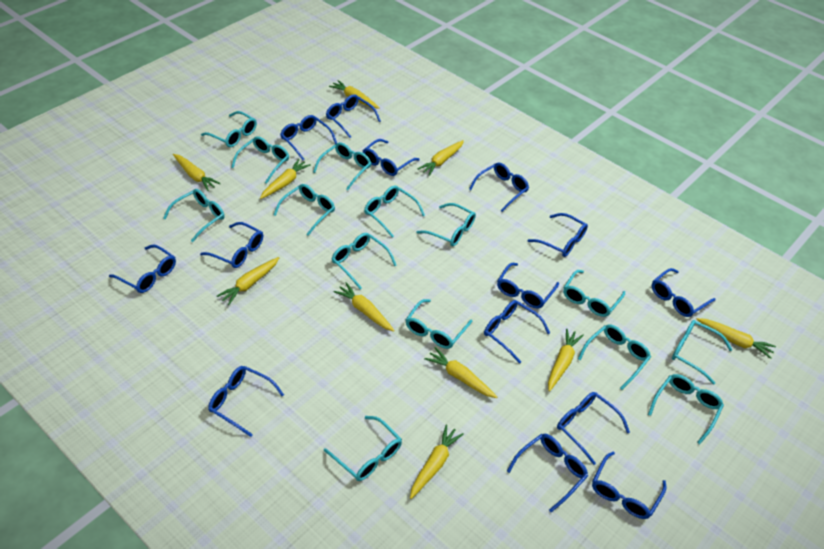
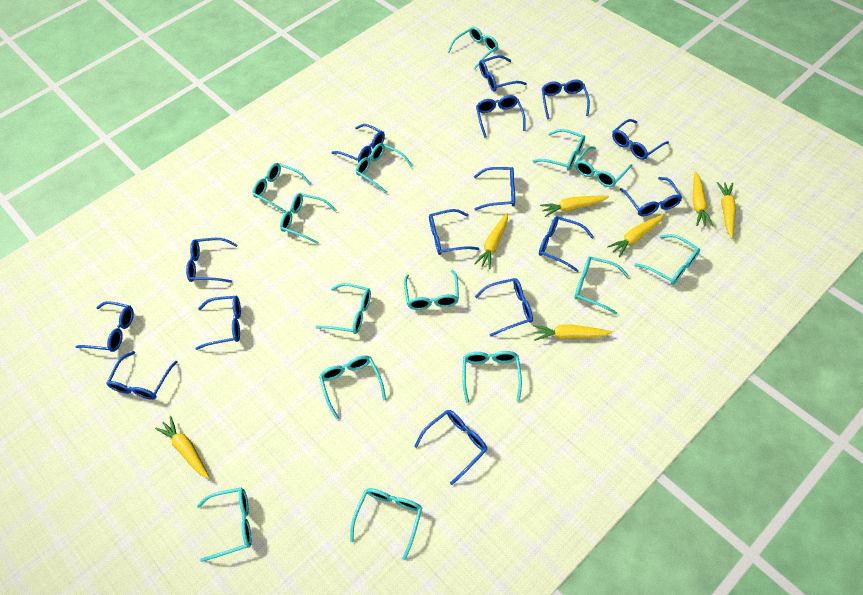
blue glasses: 14 -> 15
yellow carrot: 10 -> 7

